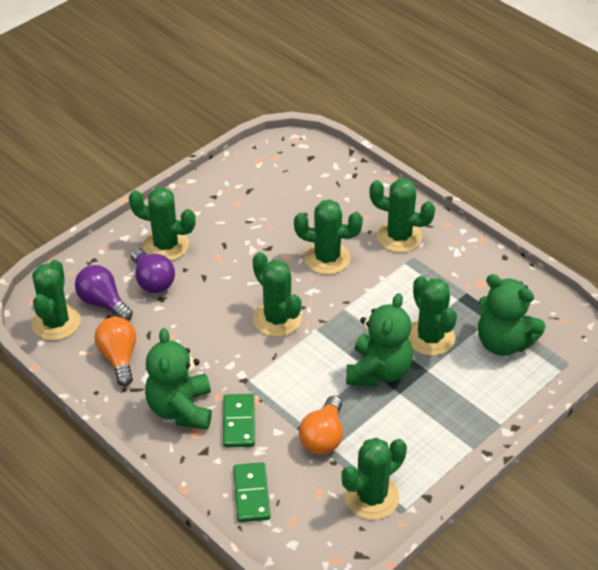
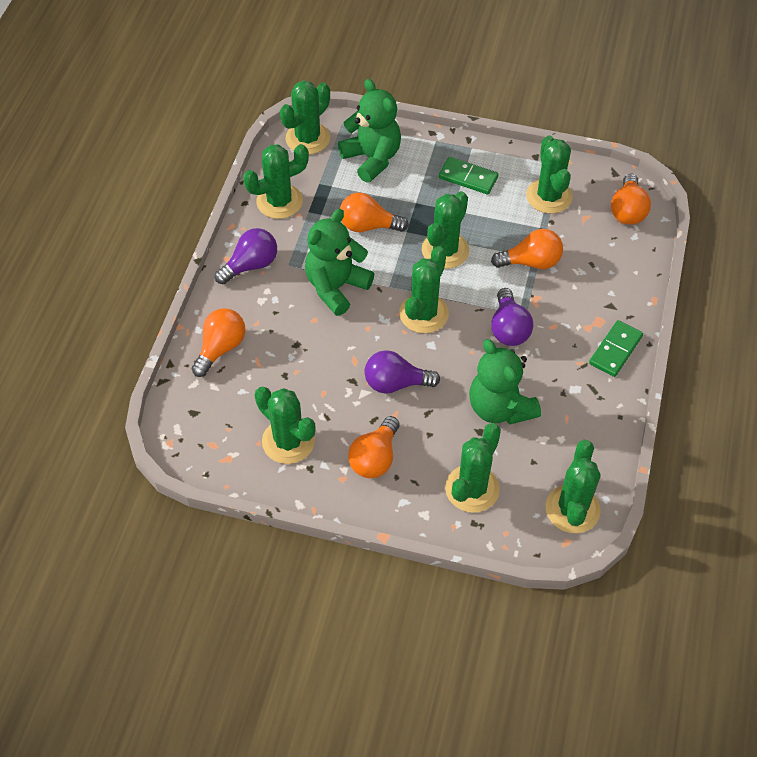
green cactus: 7 -> 8
orange light bulb: 2 -> 5
purple light bulb: 2 -> 3

